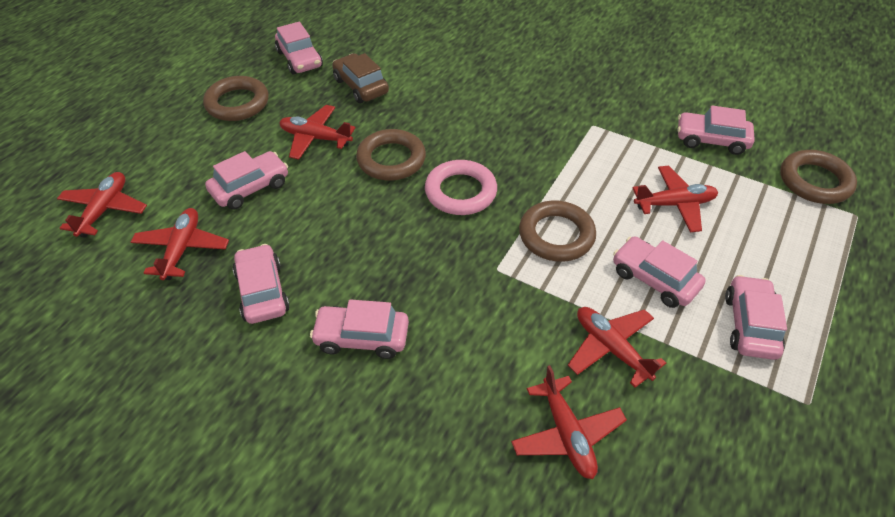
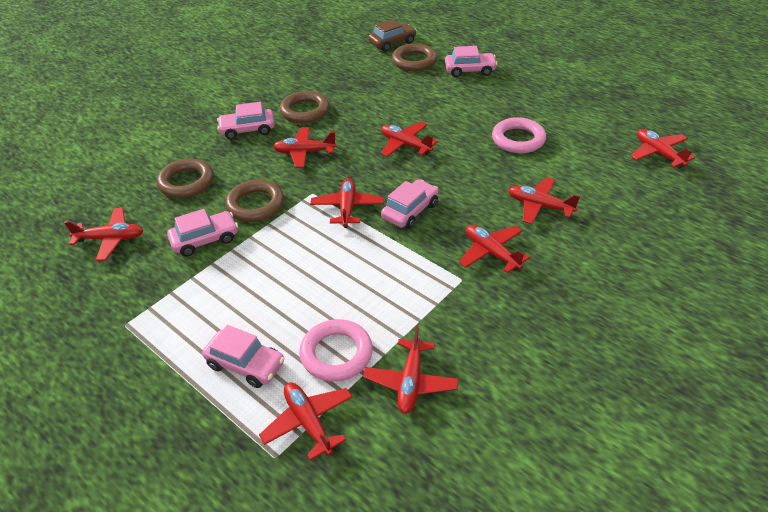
pink car: 7 -> 5
pink ring: 1 -> 2
red plane: 6 -> 9

